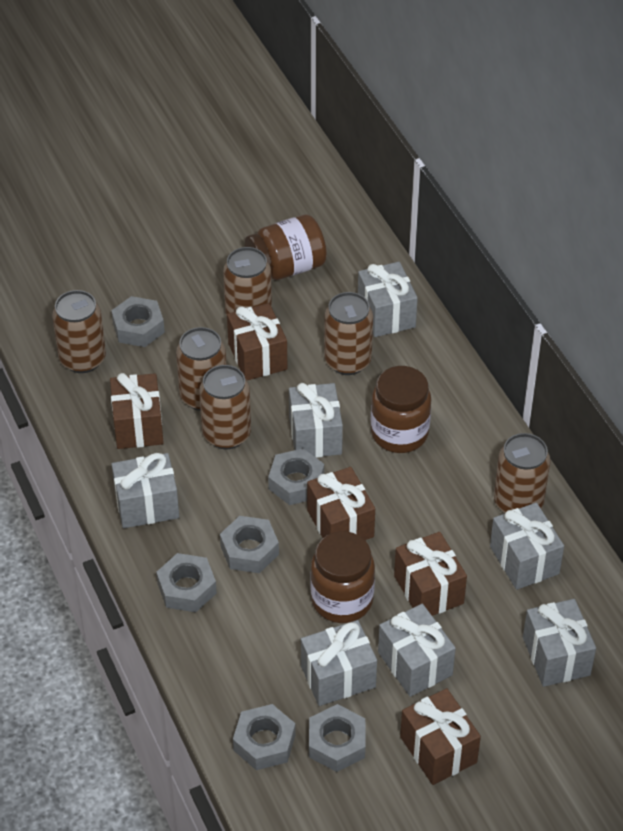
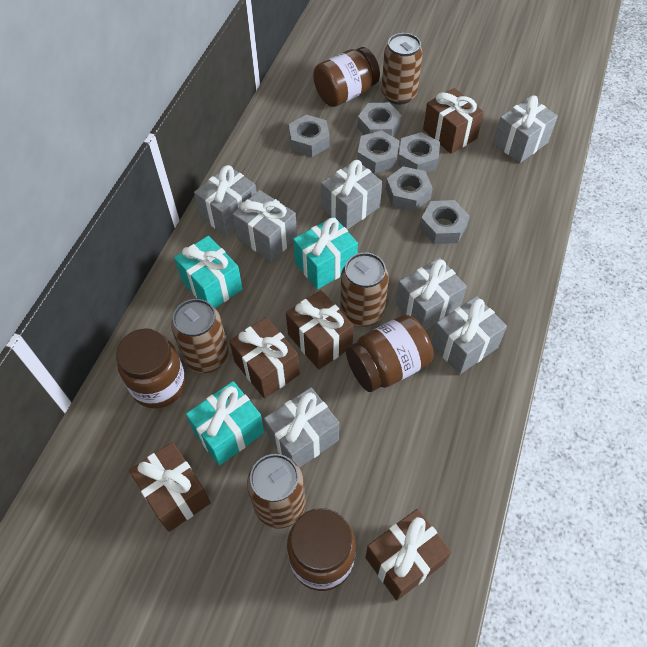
brown can: 6 -> 4
brown jar: 3 -> 4
turquoise gift: 0 -> 3

